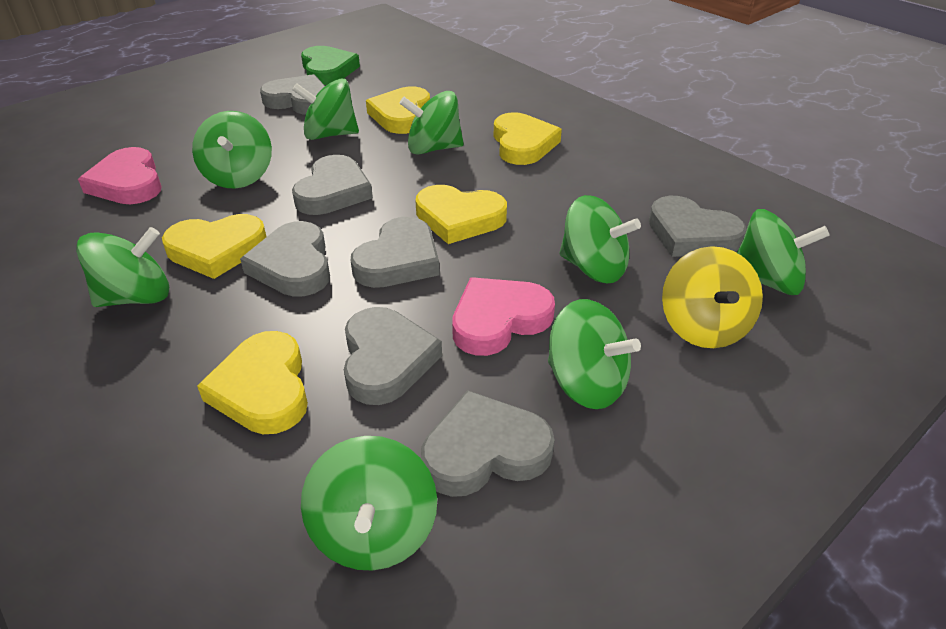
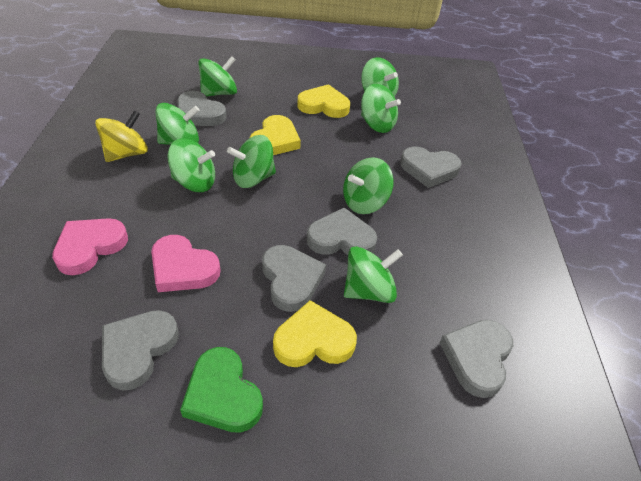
grey heart: 7 -> 6
yellow heart: 5 -> 3

